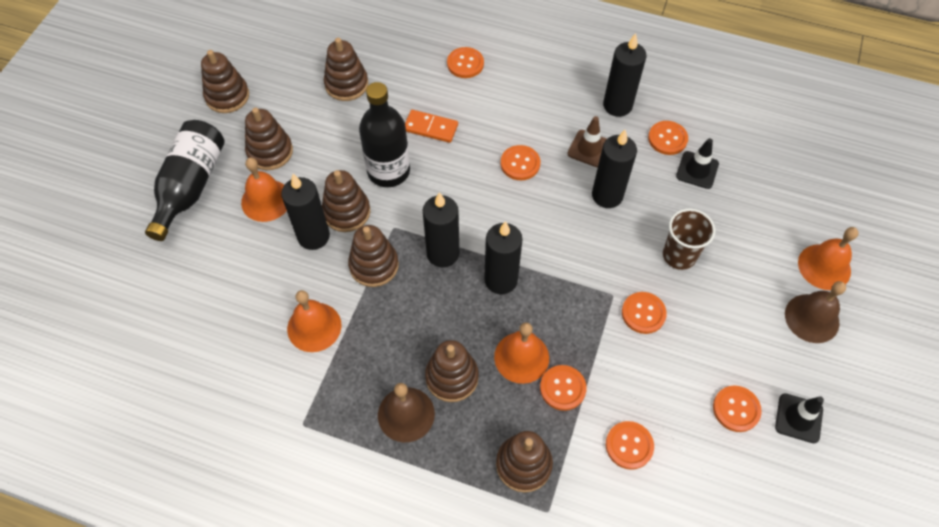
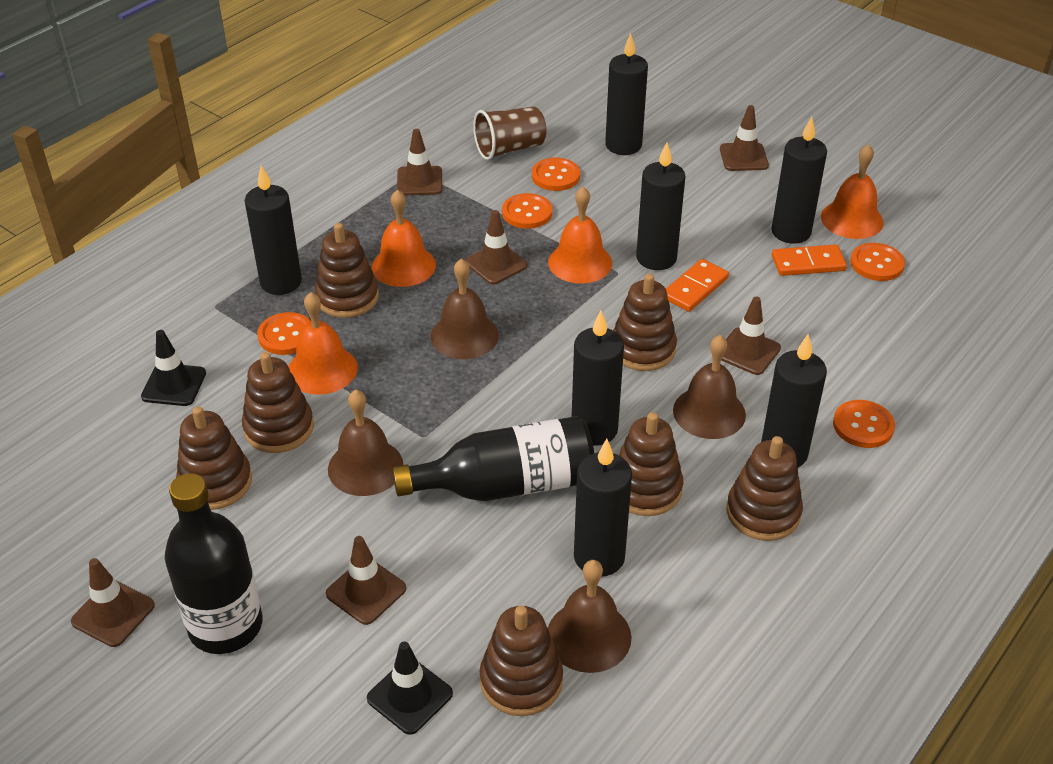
black candle: 5 -> 7
brown bell: 2 -> 4
brown traffic cone: 1 -> 6
orange button: 7 -> 5
orange domino: 1 -> 2

